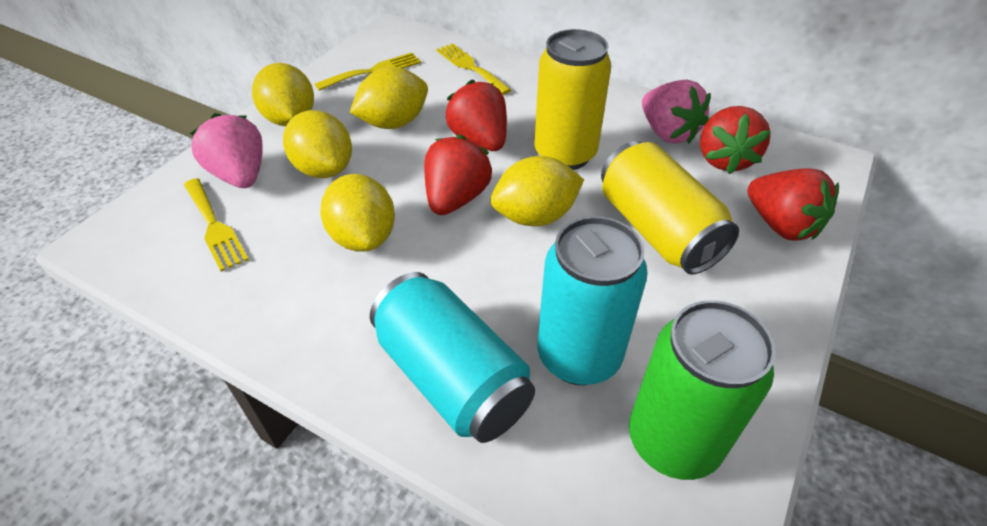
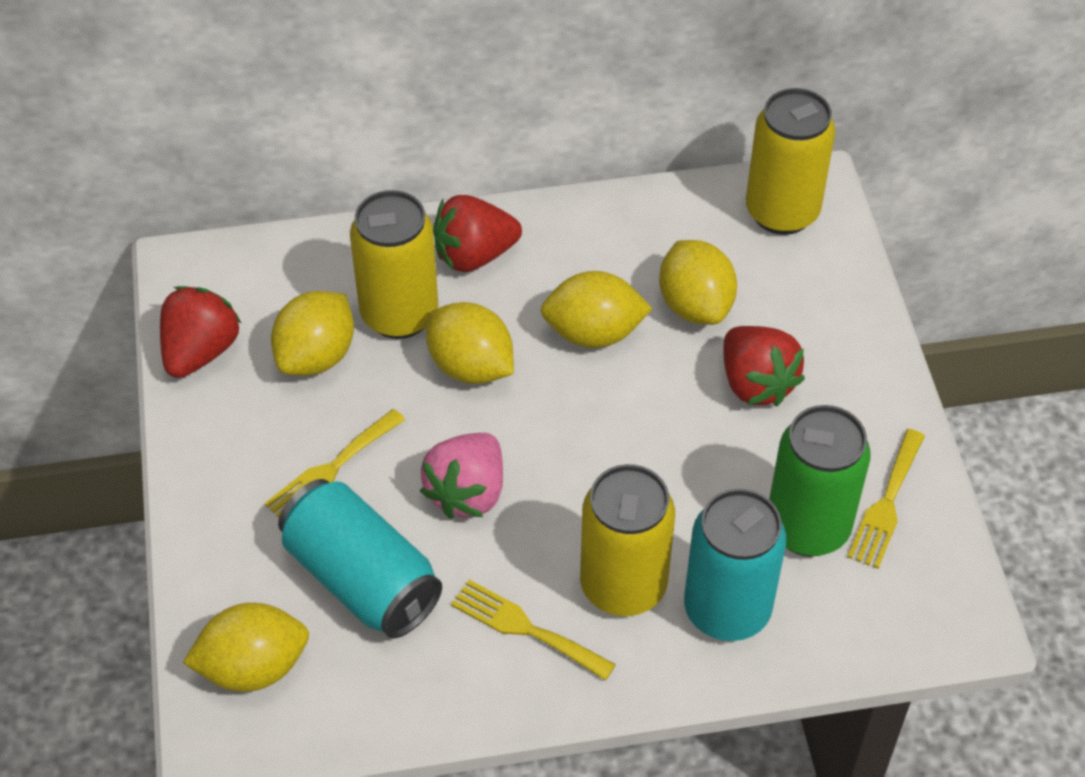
pink strawberry: 2 -> 1
red strawberry: 4 -> 3
yellow can: 2 -> 3

